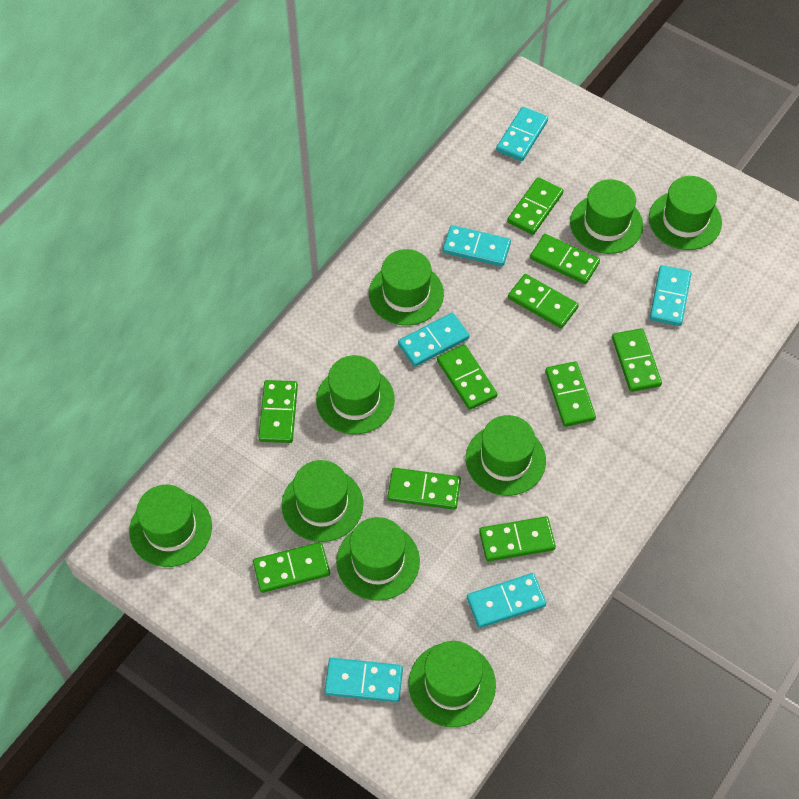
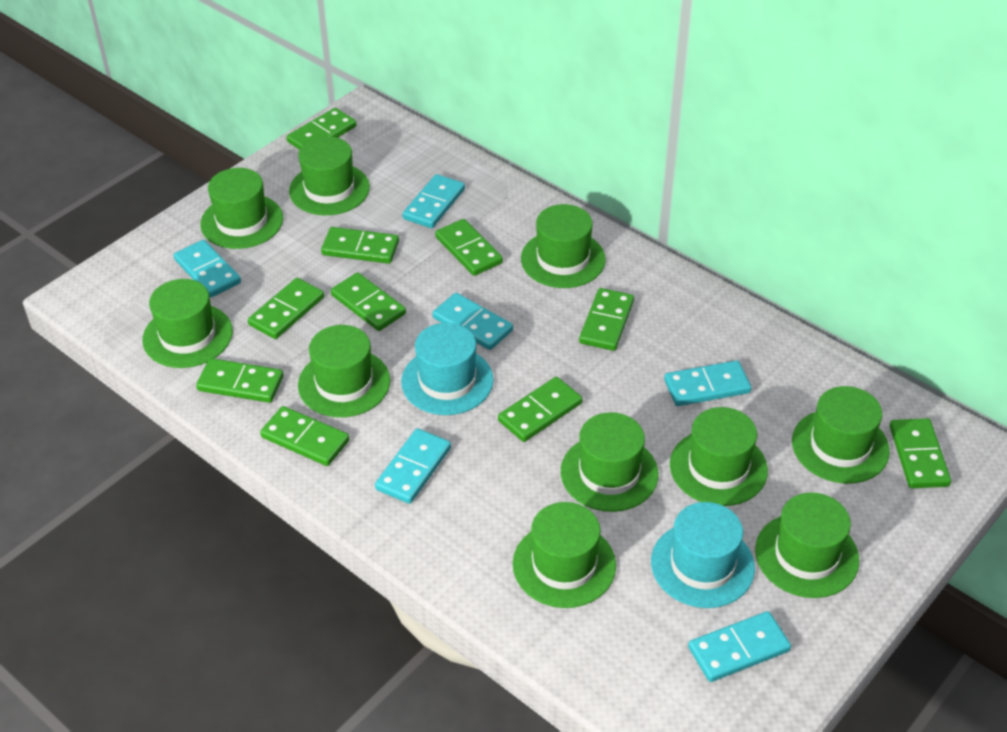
green hat: 9 -> 10
turquoise hat: 0 -> 2

